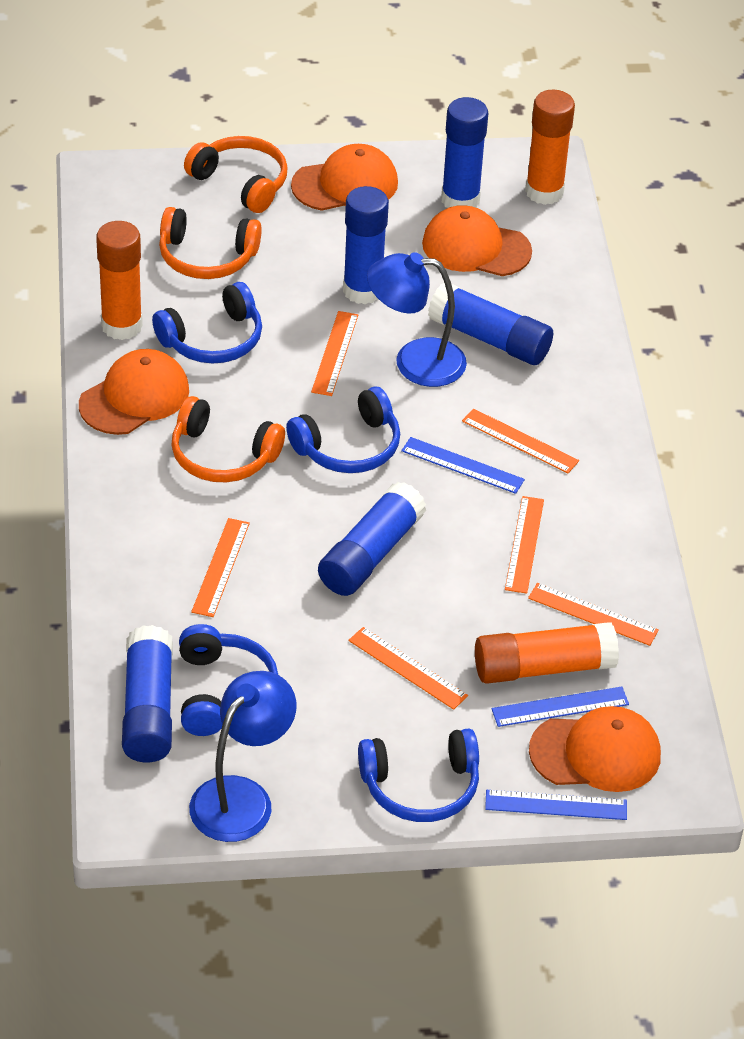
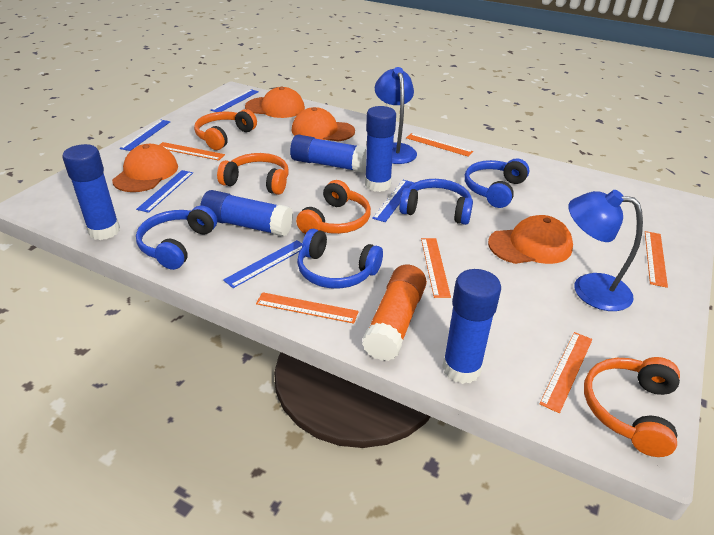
blue ruler: 3 -> 5
orange glue stick: 3 -> 1
orange headphones: 3 -> 4

